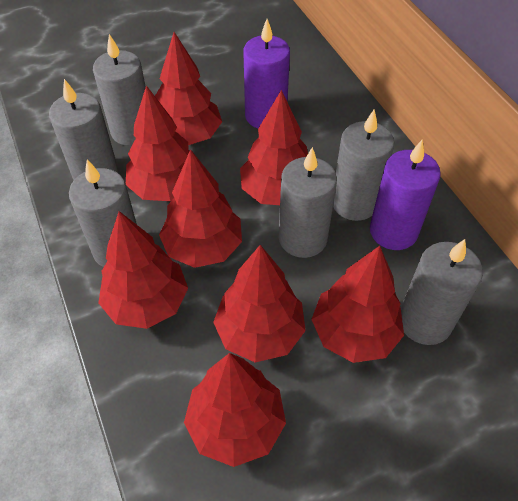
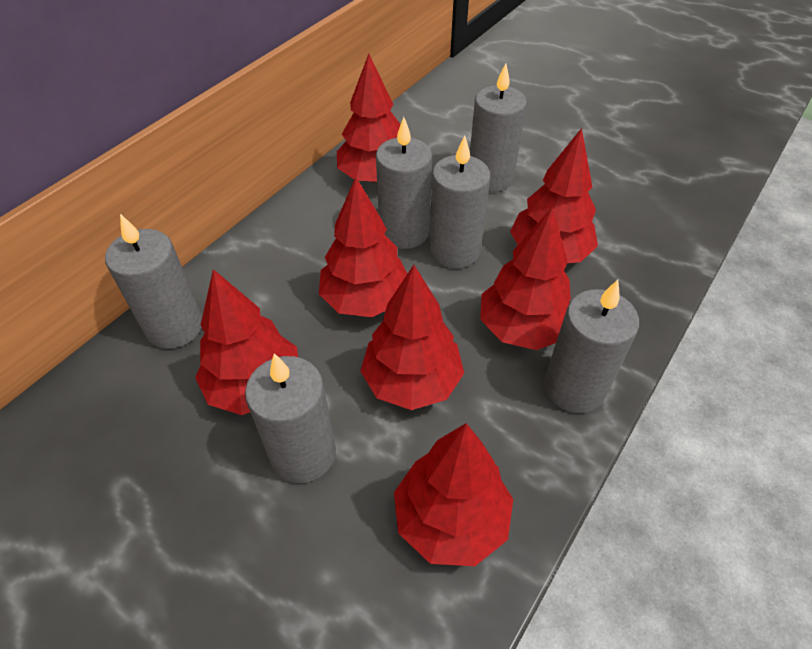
purple candle: 2 -> 0
red tree: 8 -> 7

